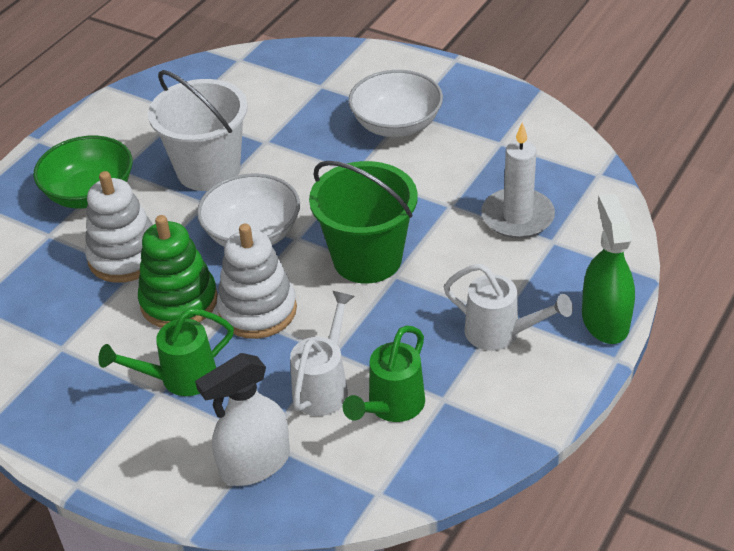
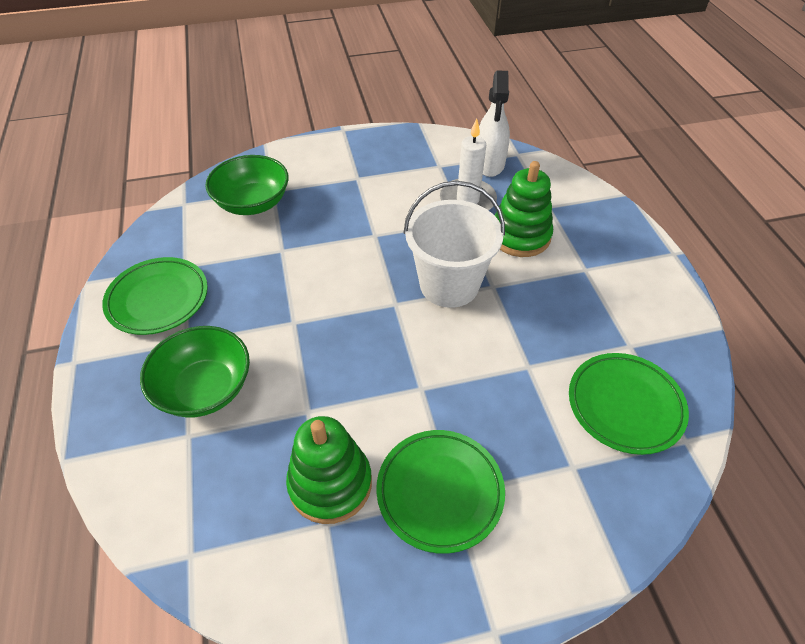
green bowl: 1 -> 2
green bucket: 1 -> 0
green plate: 0 -> 3
green spray bottle: 1 -> 0
green stacking toy: 1 -> 2
green watering can: 2 -> 0
white bowl: 2 -> 0
white stacking toy: 2 -> 0
white watering can: 2 -> 0

